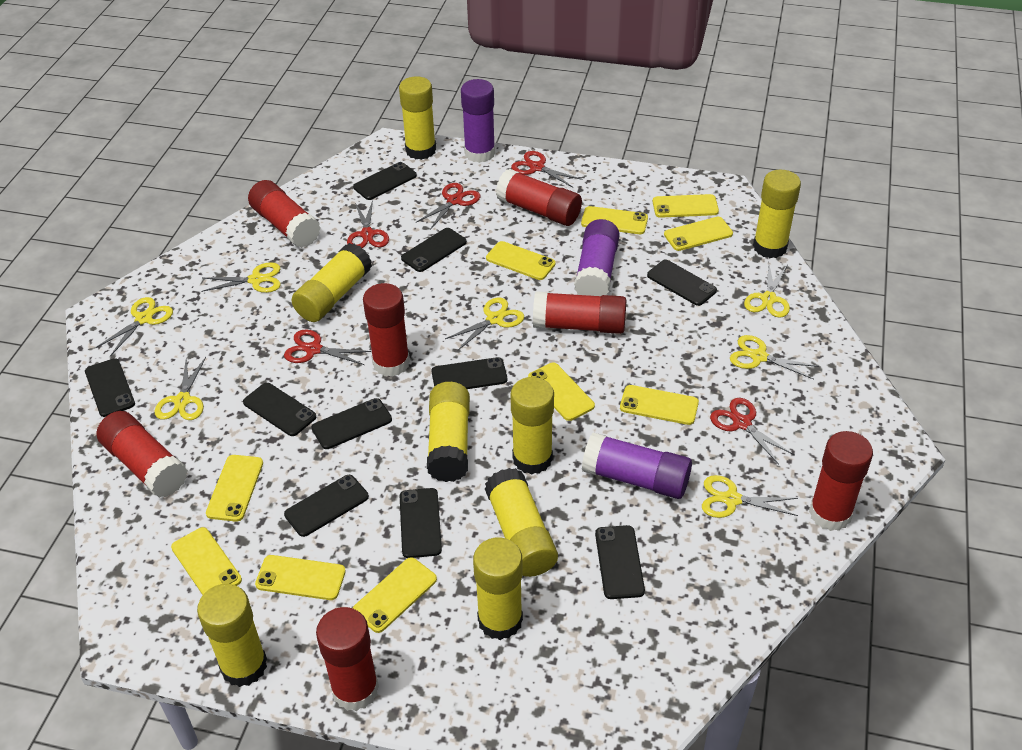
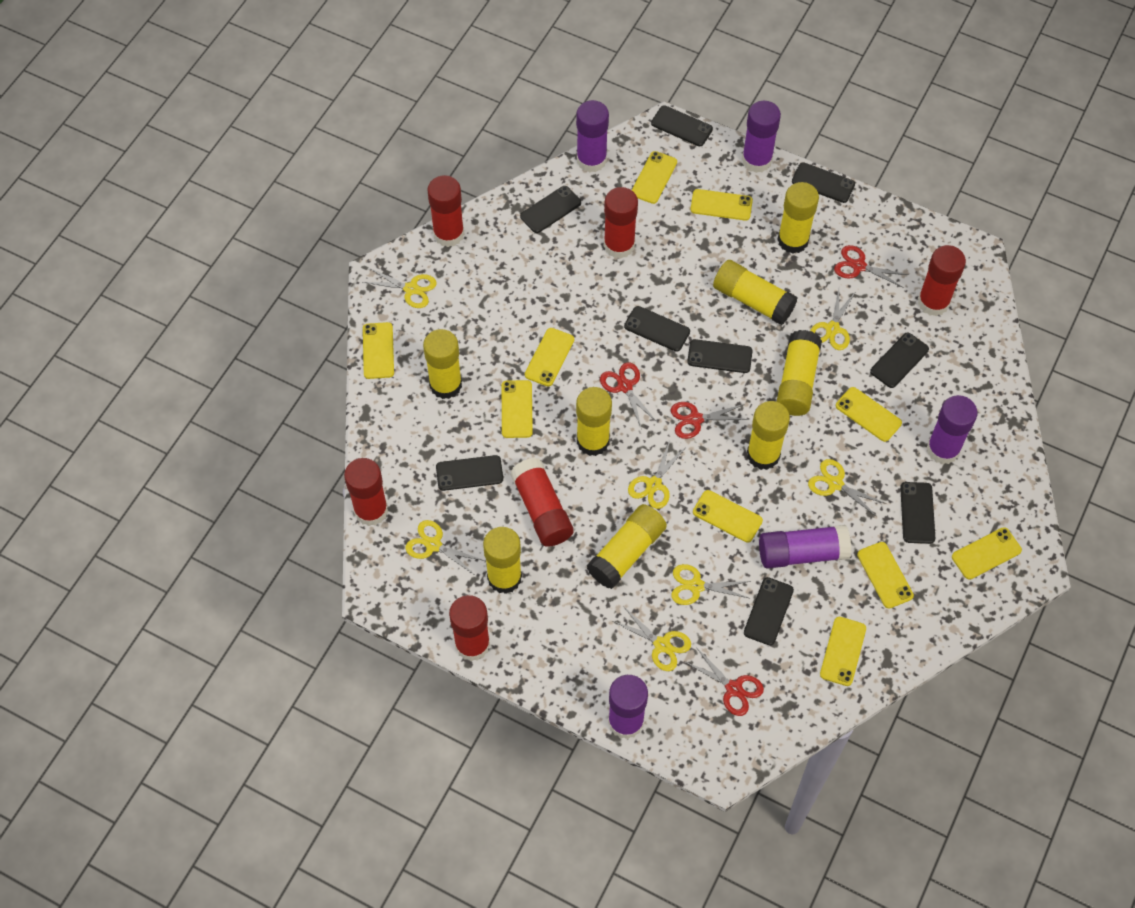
black phone: 10 -> 9
purple glue stick: 3 -> 5
red glue stick: 7 -> 6
red scissors: 5 -> 4

